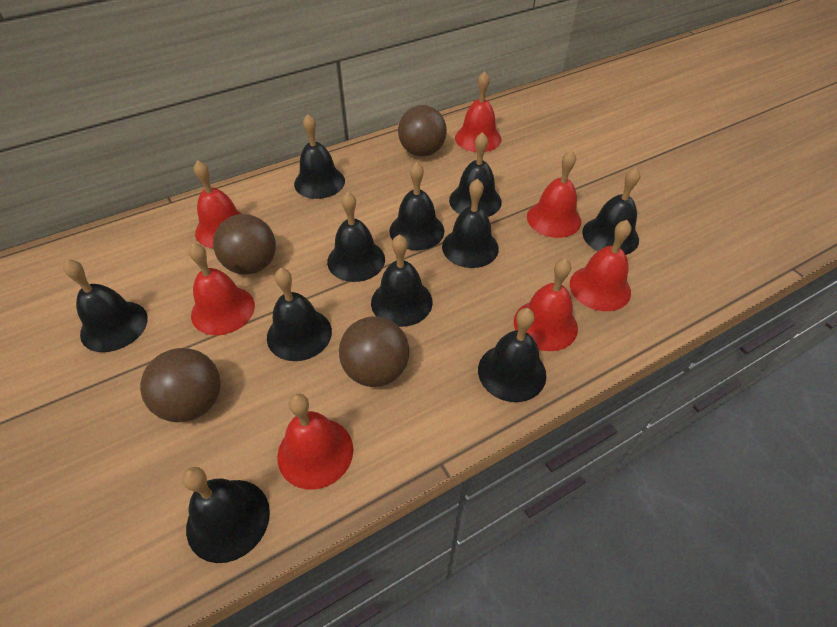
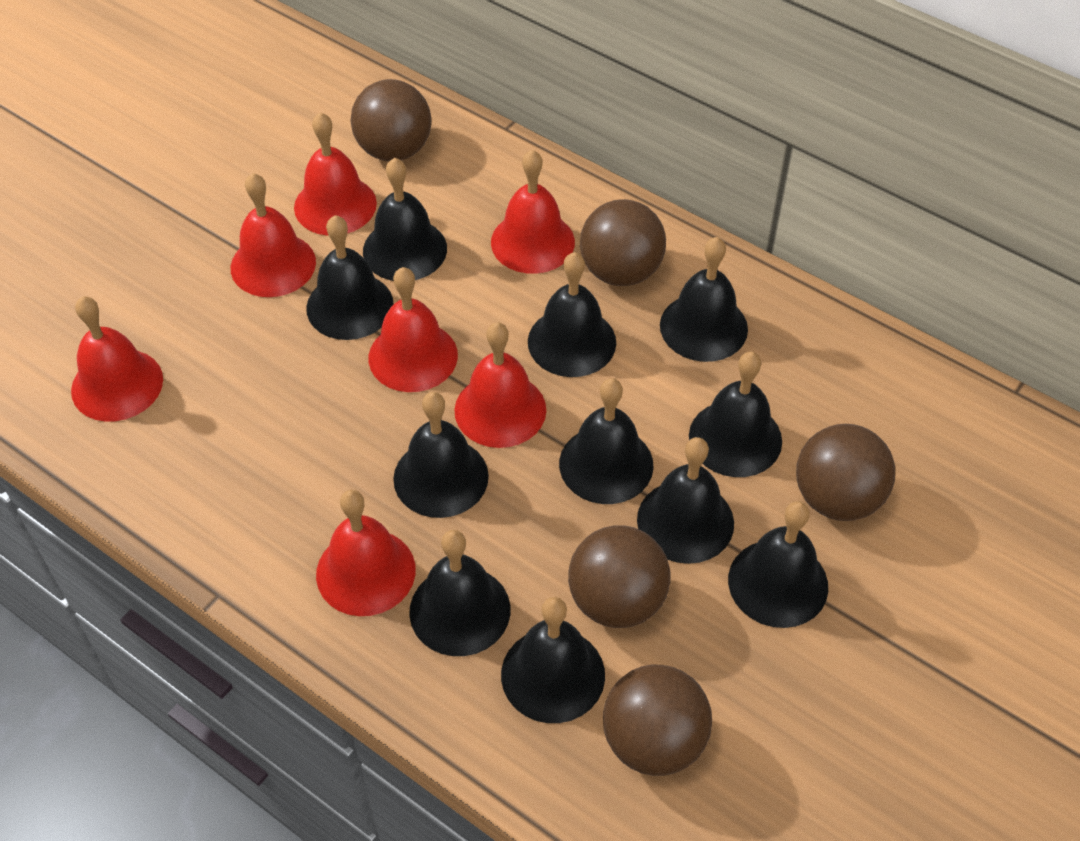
brown ball: 4 -> 5

